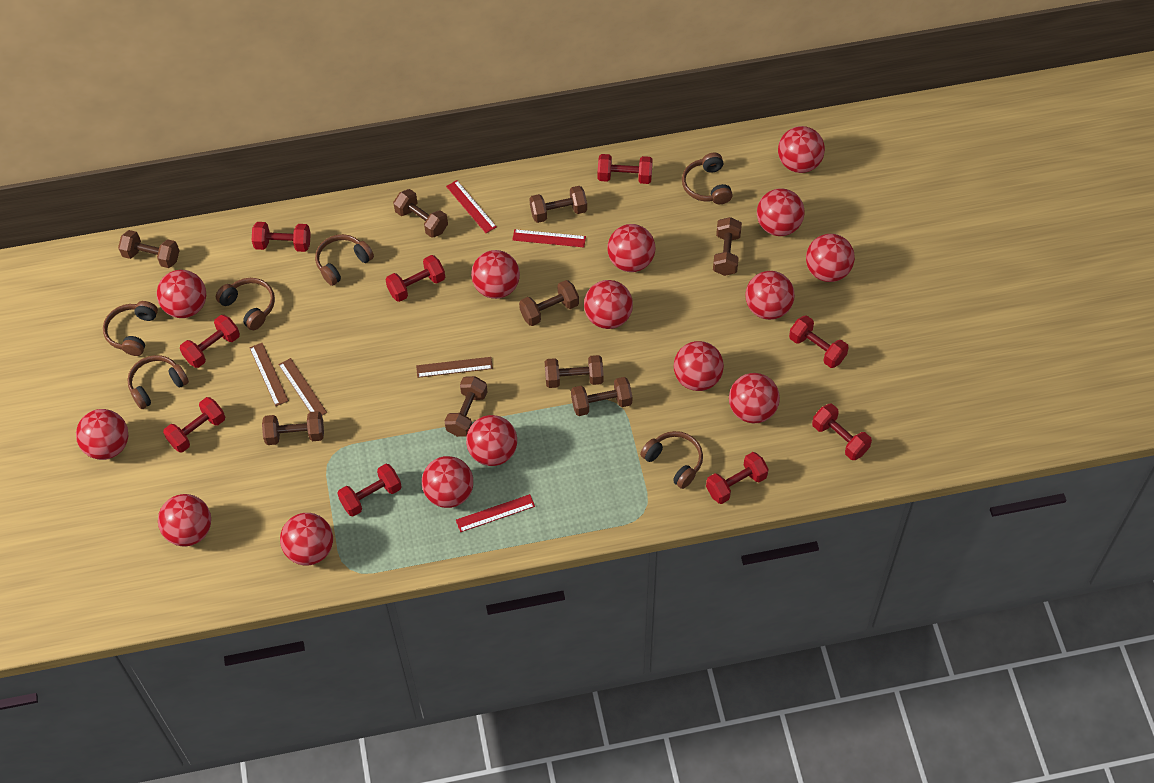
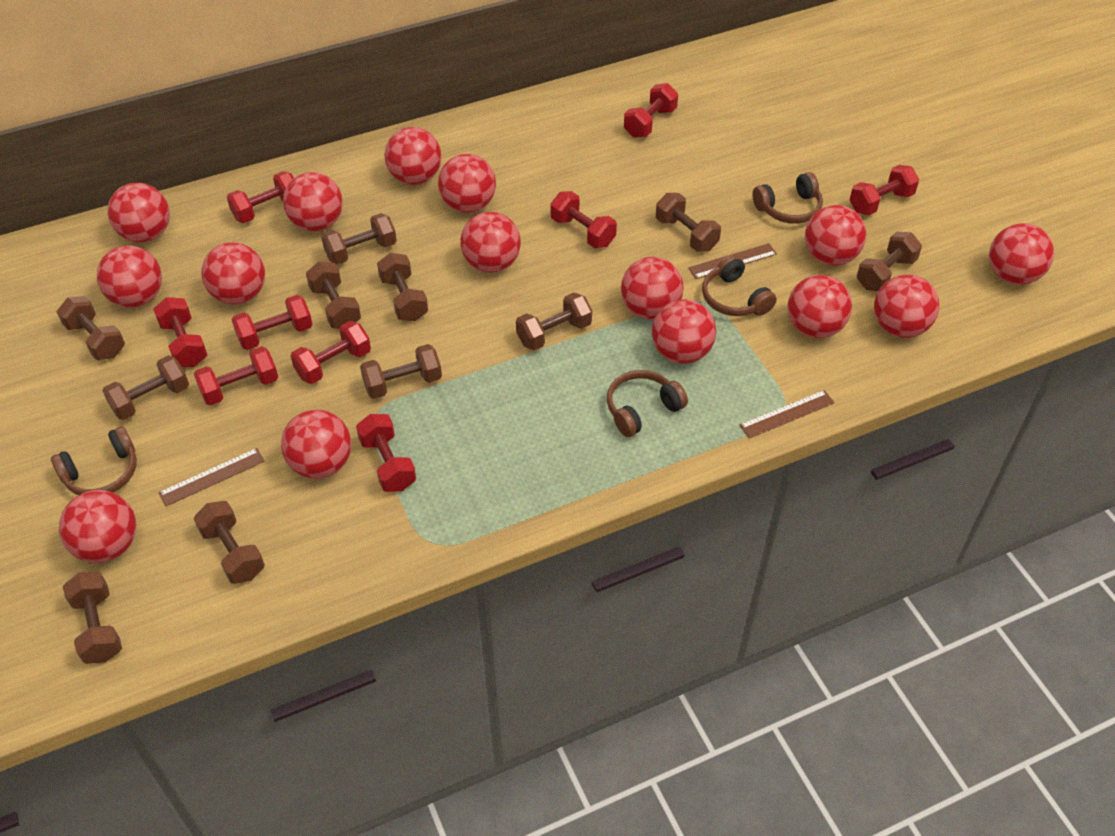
brown dumbbell: 9 -> 11
brown headphones: 6 -> 4
red ruler: 3 -> 0

